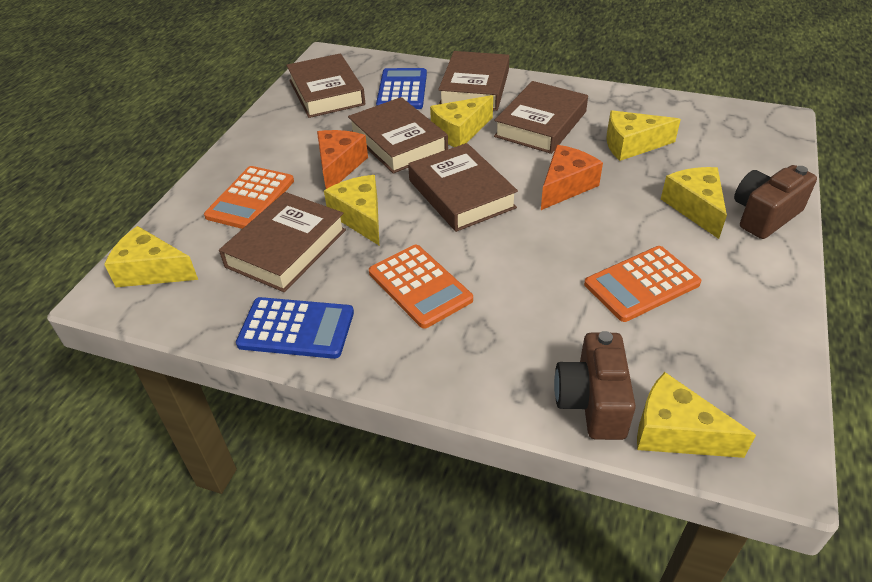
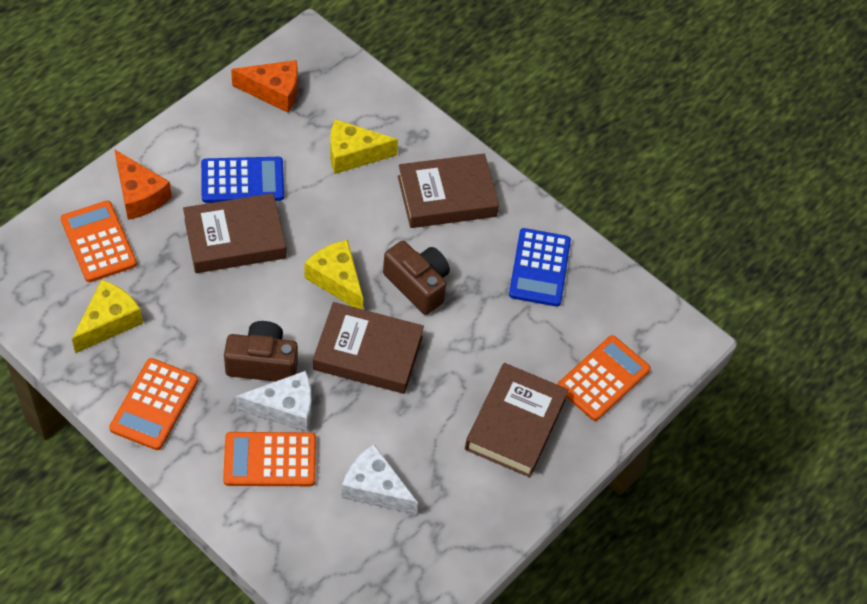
brown book: 6 -> 4
orange calculator: 3 -> 4
white cheese: 0 -> 2
yellow cheese: 6 -> 3

